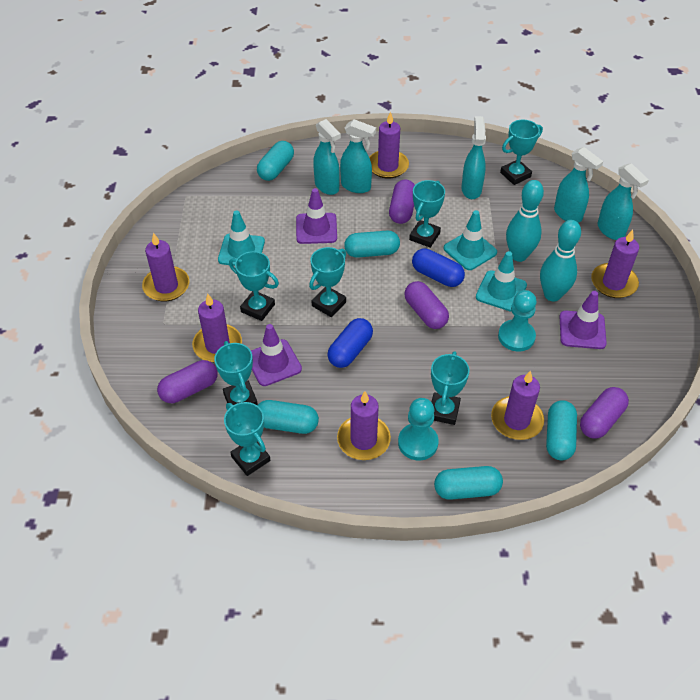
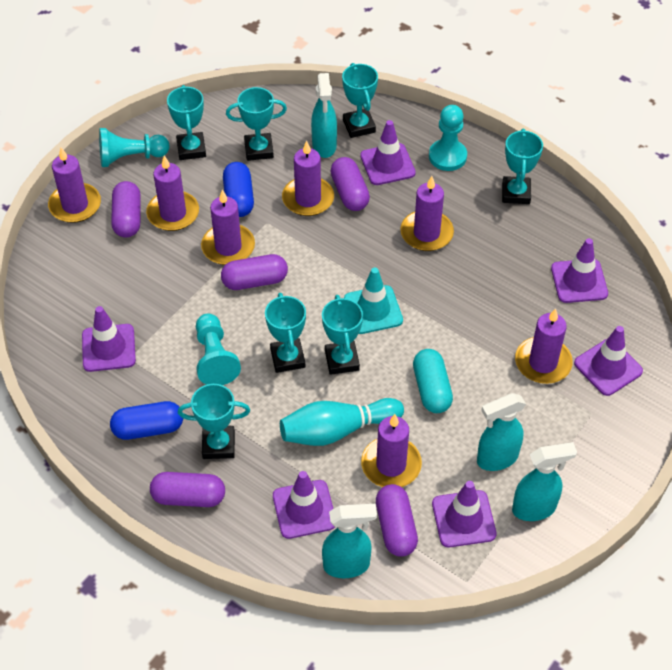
purple candle: 6 -> 7
purple capsule: 4 -> 5
purple traffic cone: 3 -> 6
turquoise bowling pin: 2 -> 1
turquoise capsule: 5 -> 1
turquoise pawn: 2 -> 3
turquoise spray bottle: 5 -> 4
turquoise traffic cone: 3 -> 1

